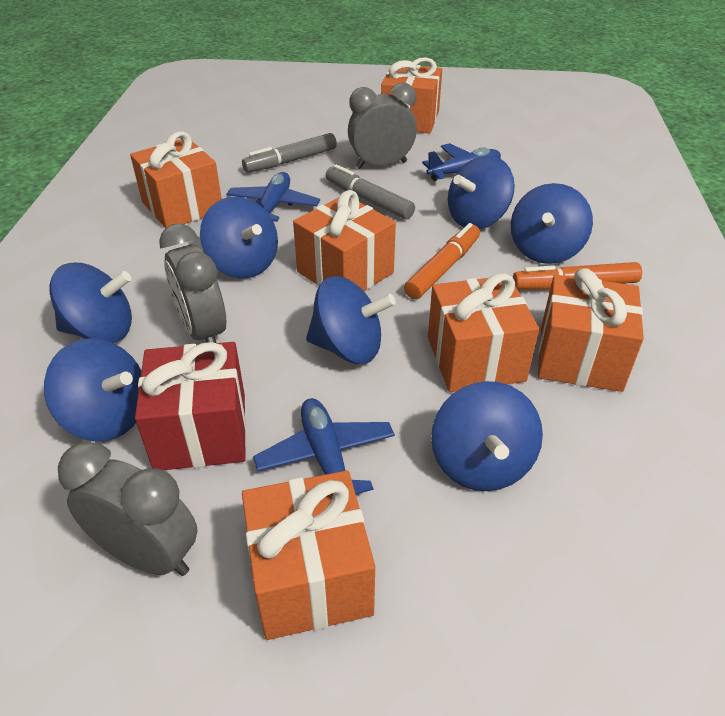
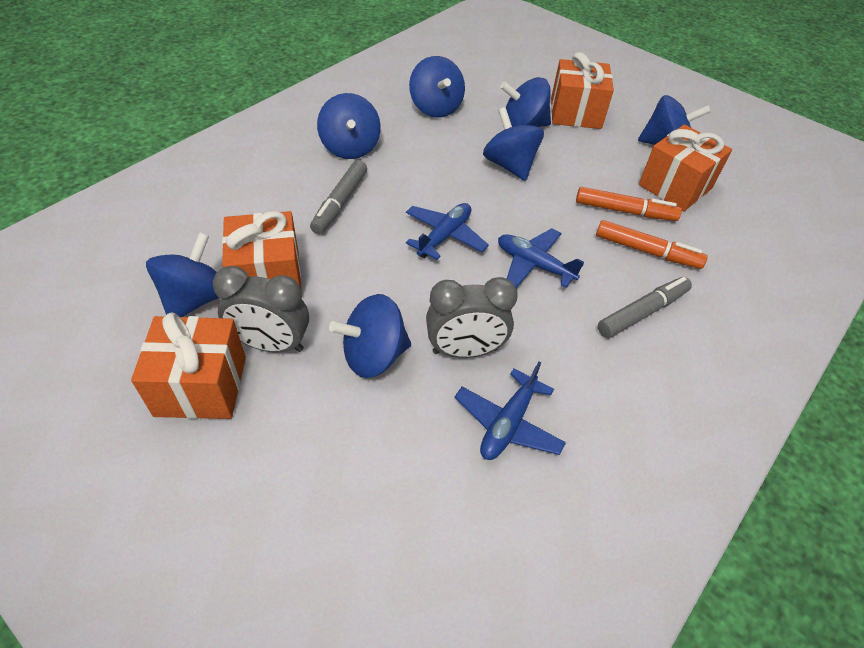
grey clock: 3 -> 2
orange gift: 6 -> 4
red gift: 1 -> 0

